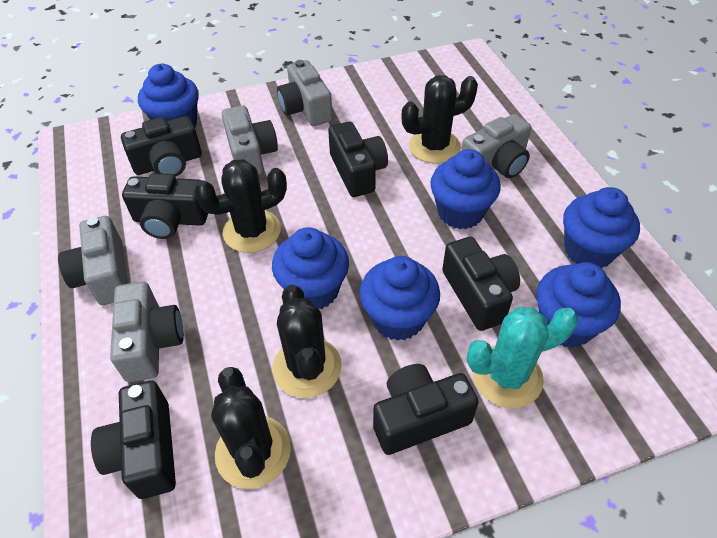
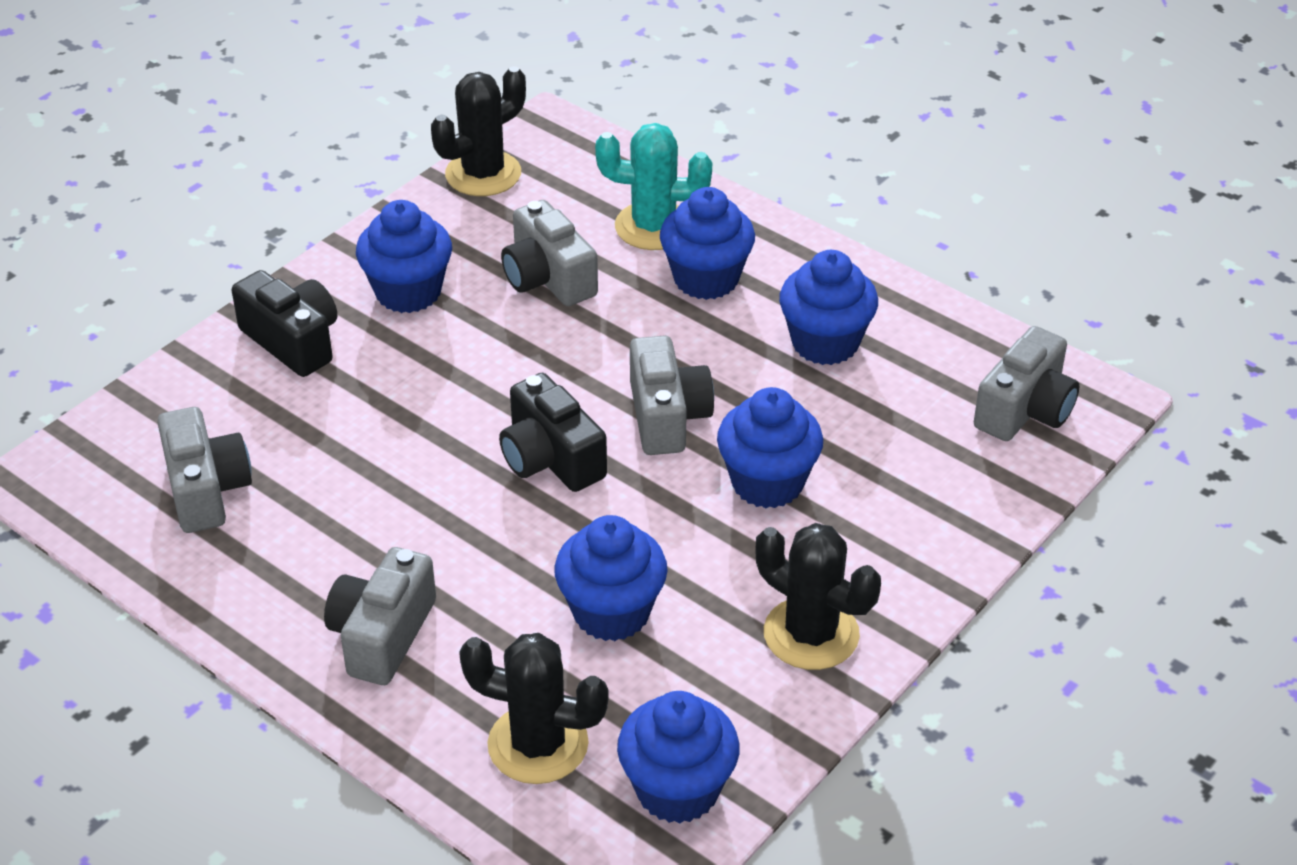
black cactus: 4 -> 3
black camera: 6 -> 2

